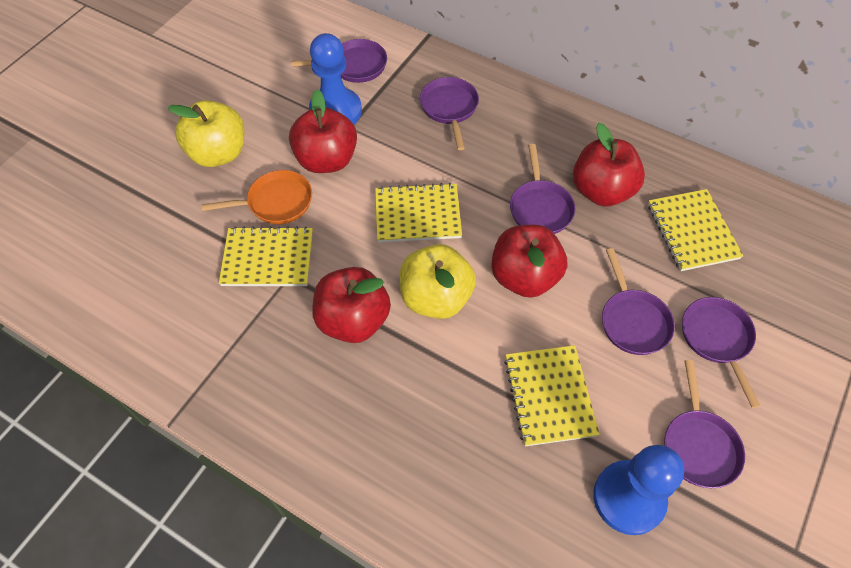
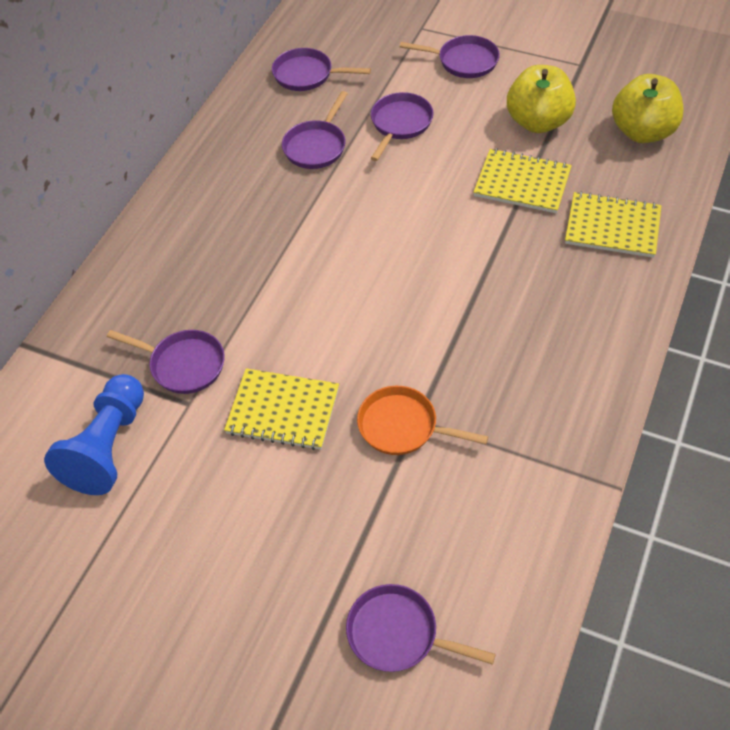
blue pawn: 2 -> 1
red apple: 4 -> 0
yellow notebook: 4 -> 3

